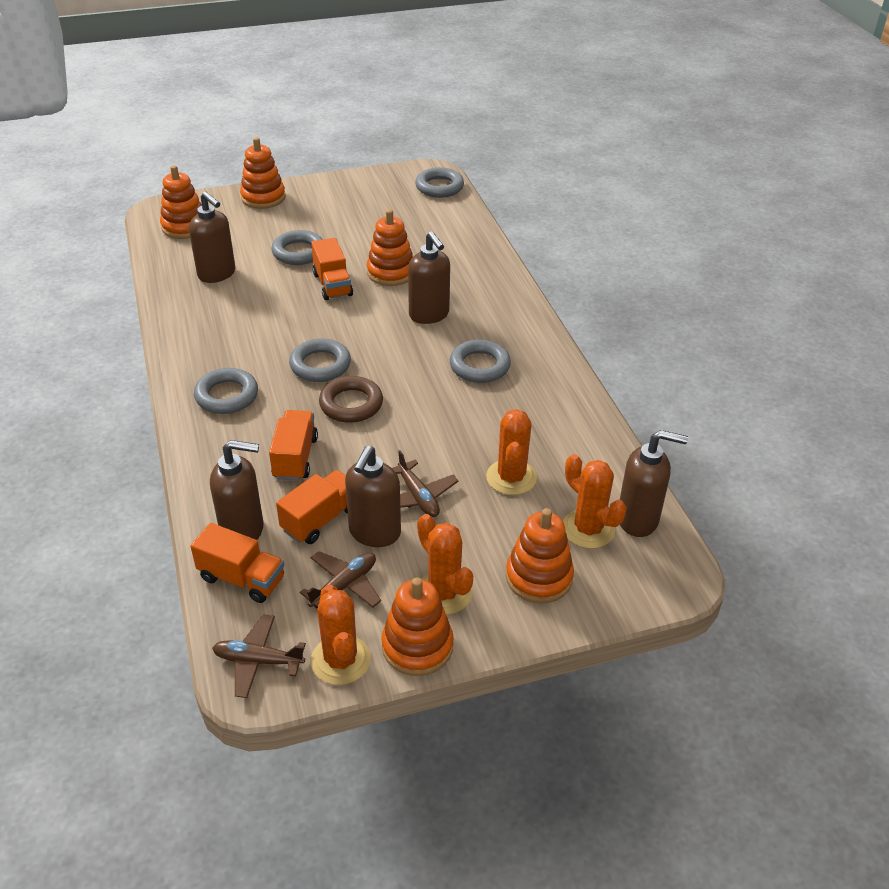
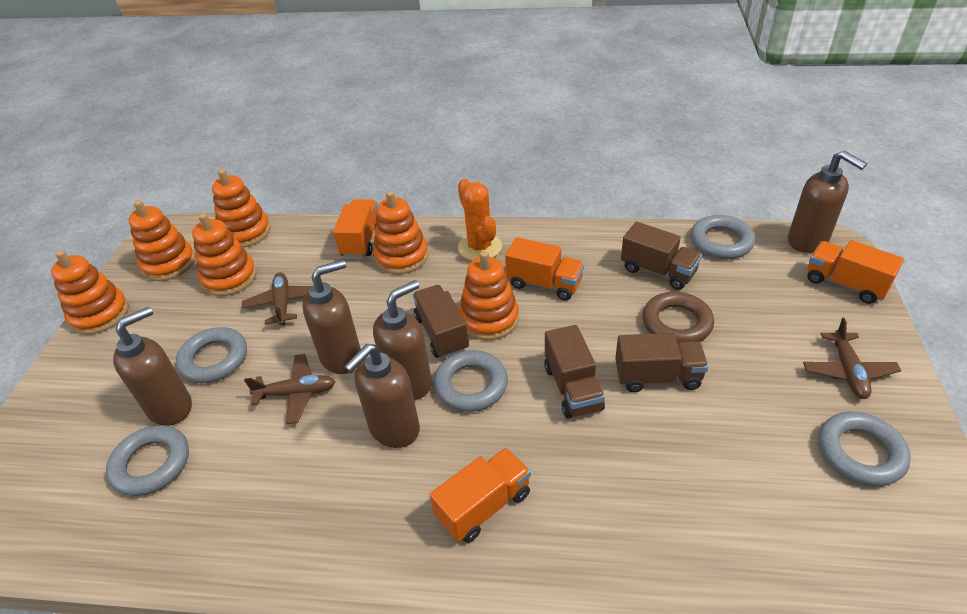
brown truck: 0 -> 4
orange cactus: 4 -> 1
orange stacking toy: 5 -> 6

